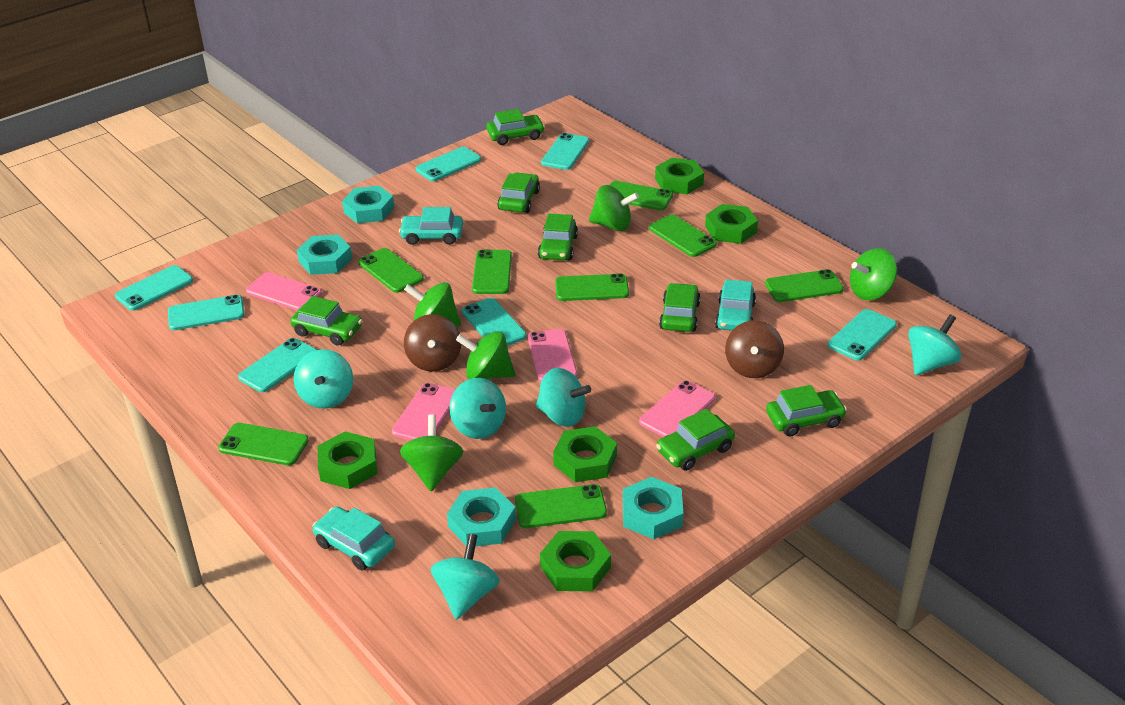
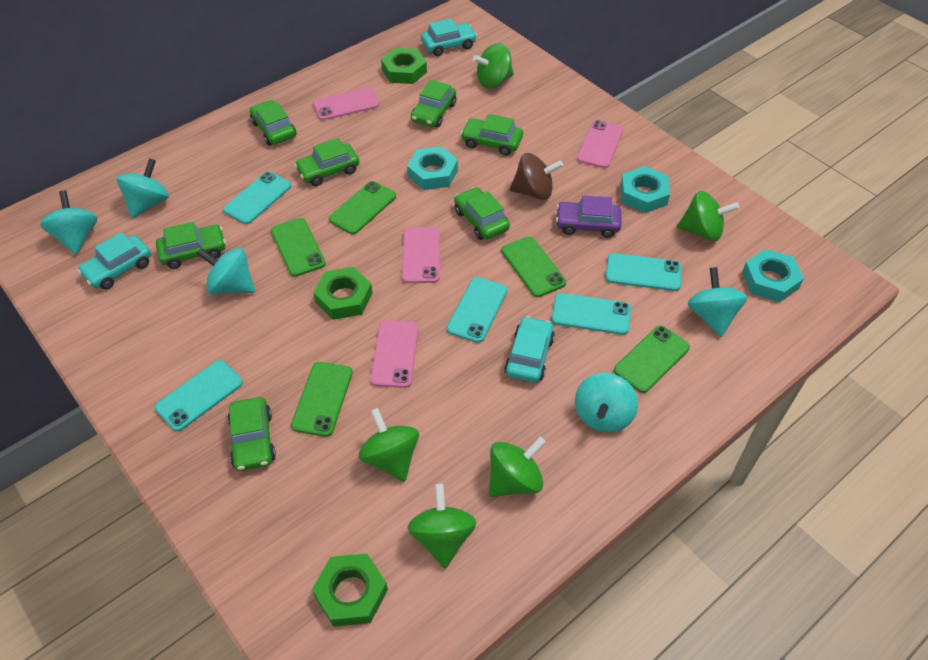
brown spinning top: 2 -> 1
green nut: 5 -> 3
green phone: 8 -> 5
purple car: 0 -> 1
turquoise nut: 4 -> 3
turquoise phone: 7 -> 5

